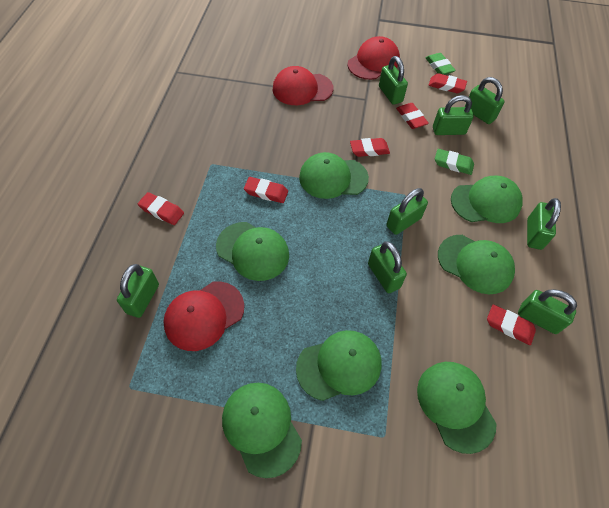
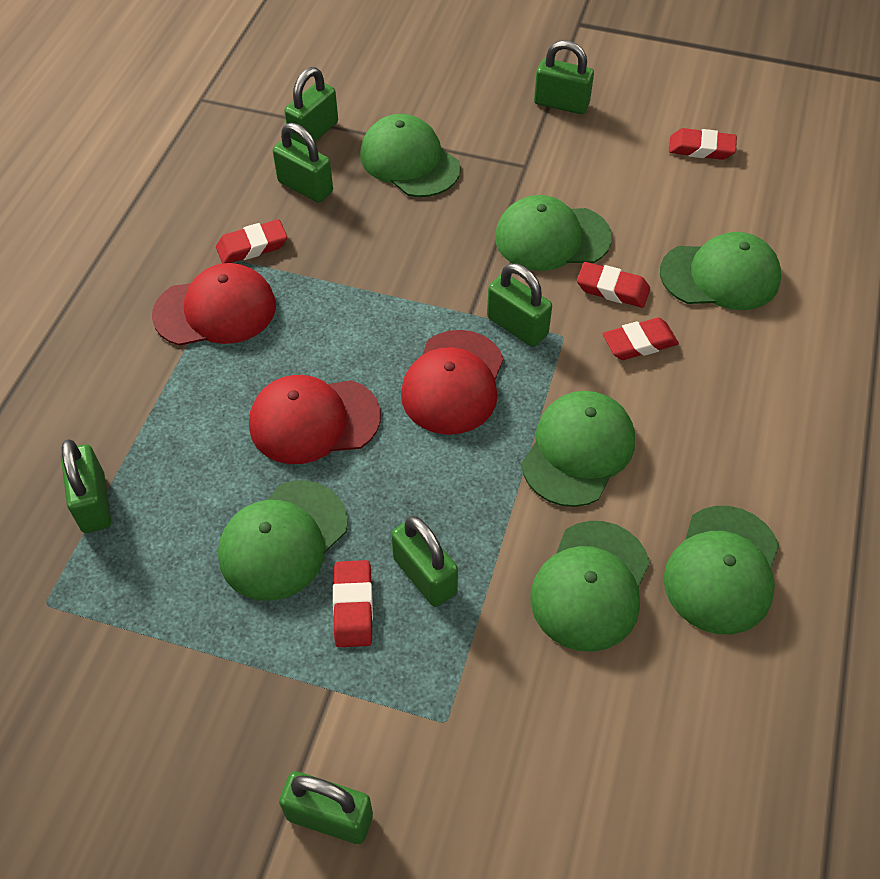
green eraser: 2 -> 0
green padlock: 8 -> 7
red eraser: 6 -> 5

